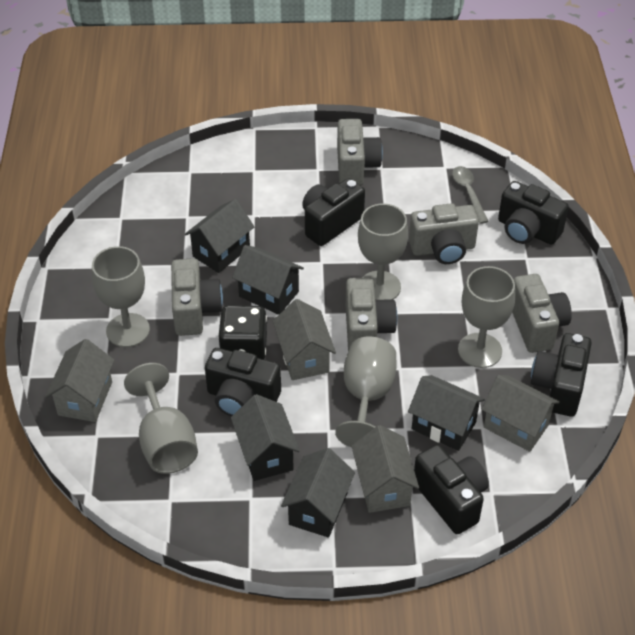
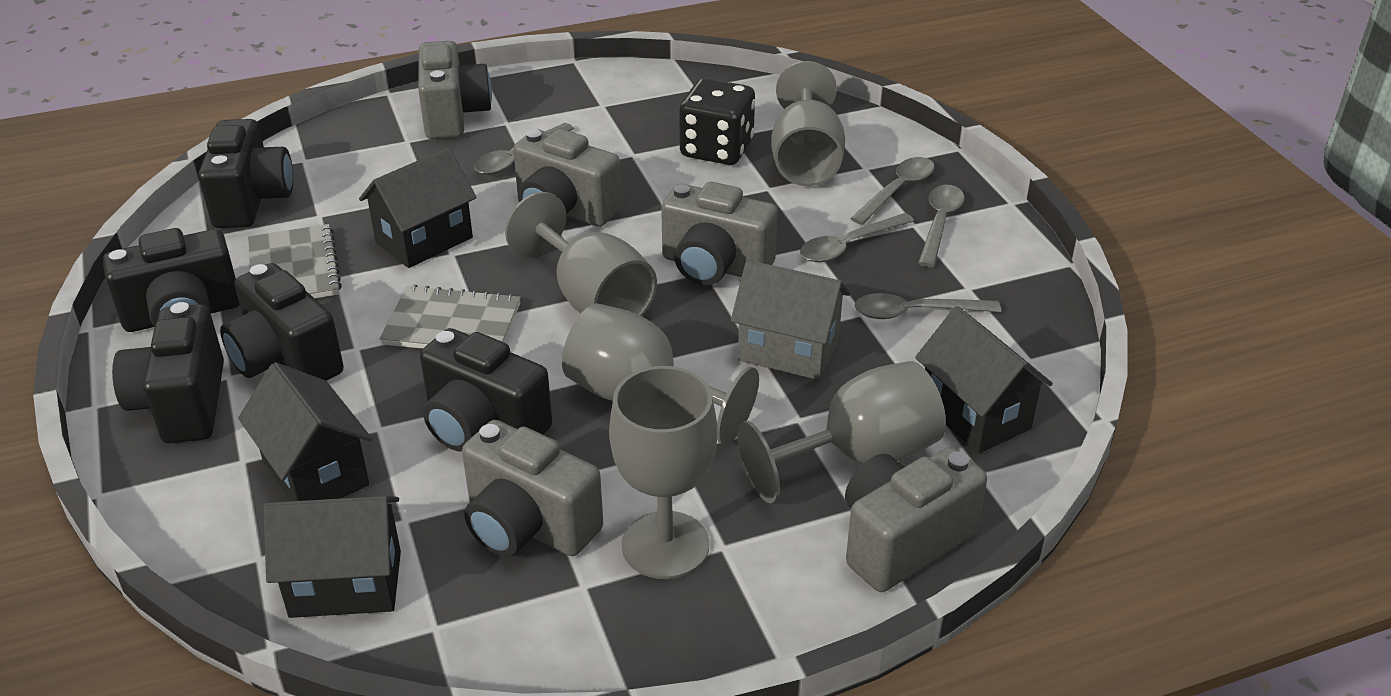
black house: 5 -> 4
grey house: 4 -> 1
grey notebook: 0 -> 2
grey spoon: 1 -> 5

